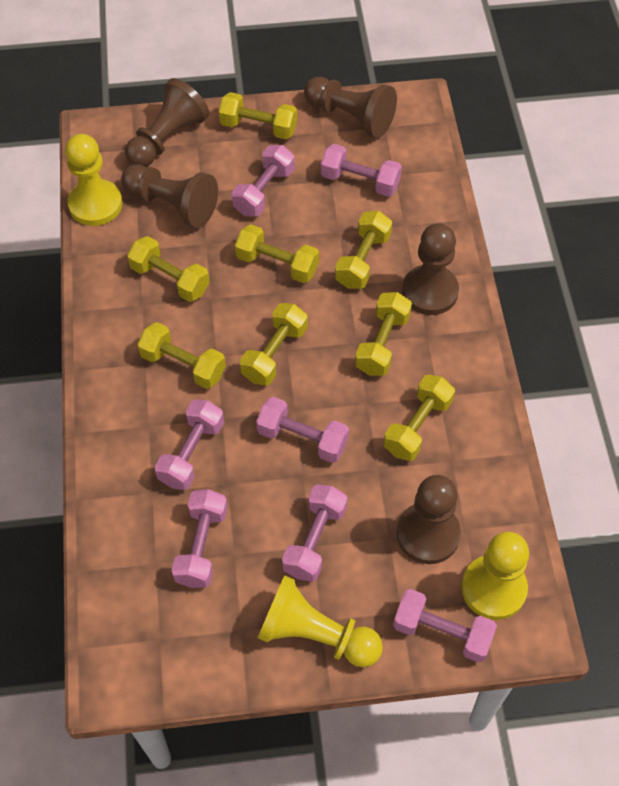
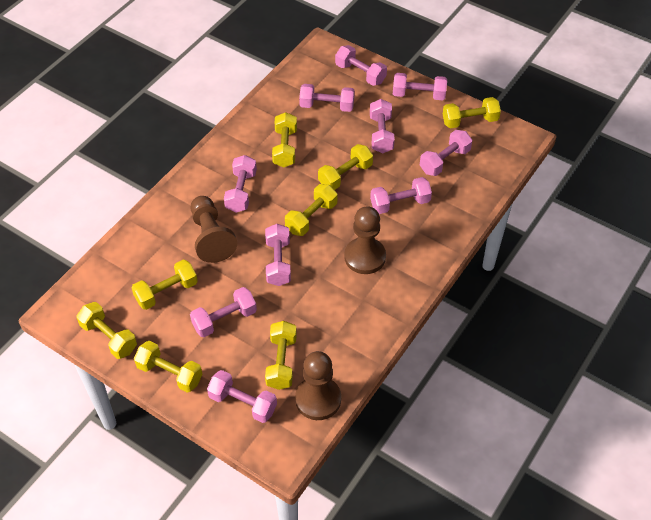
brown pawn: 5 -> 3
pink dumbbell: 7 -> 10
yellow pawn: 3 -> 0

